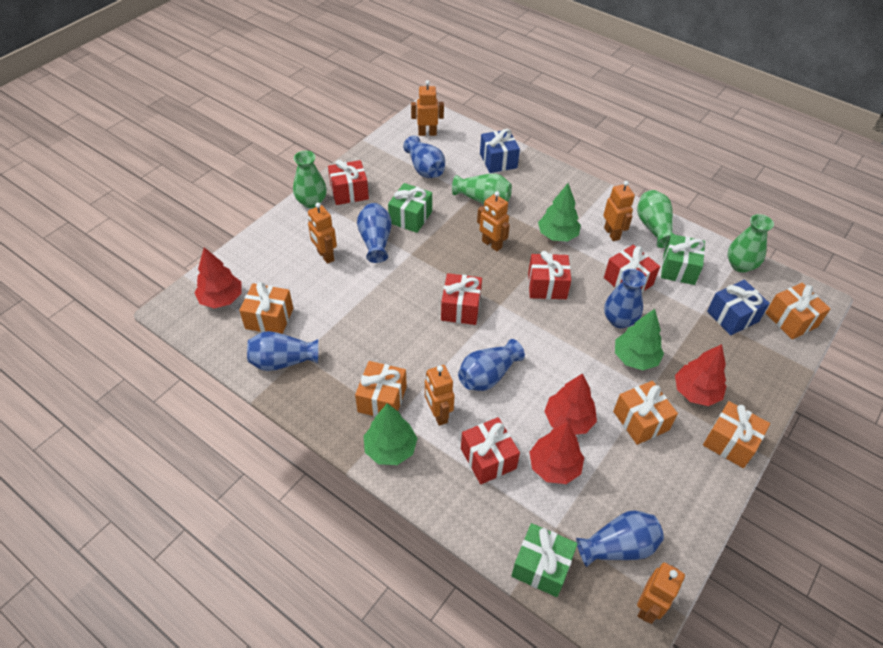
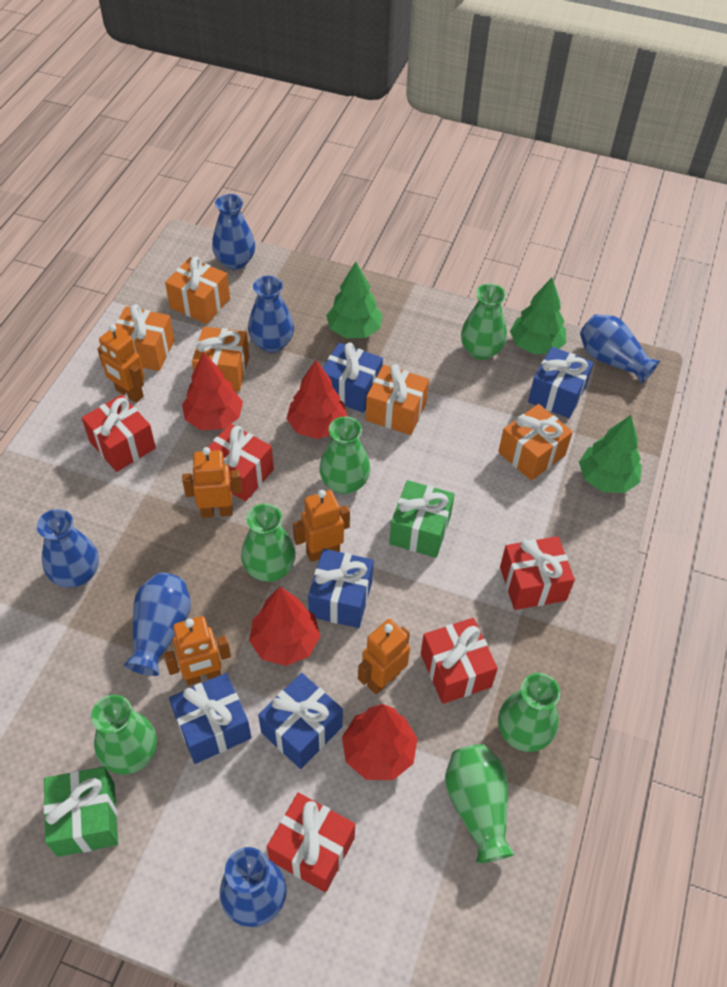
blue gift: 2 -> 5
green gift: 3 -> 2
green vase: 4 -> 6
orange robot: 6 -> 5

